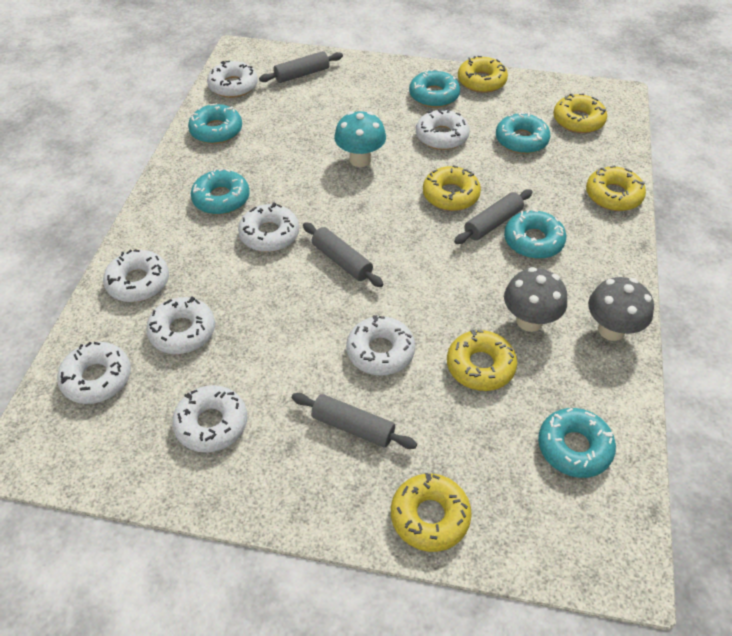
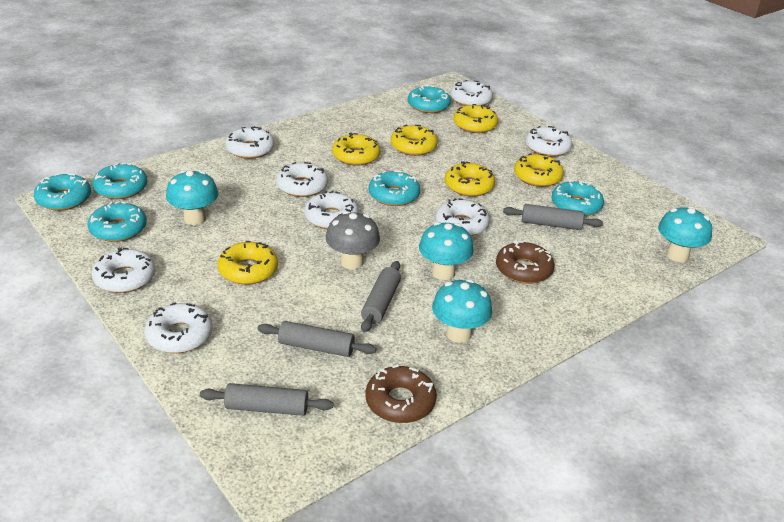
brown donut: 0 -> 2
grey mushroom: 2 -> 1
turquoise mushroom: 1 -> 4

